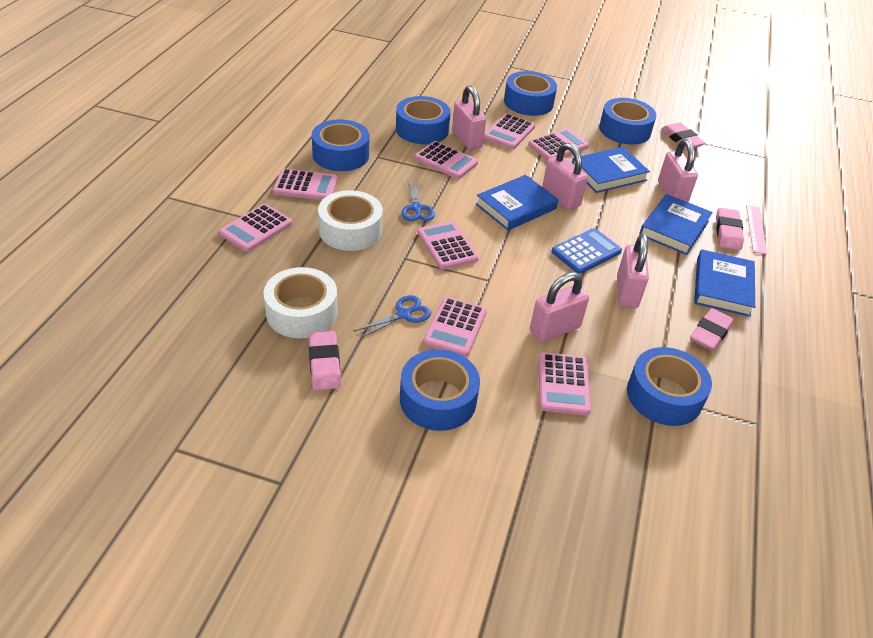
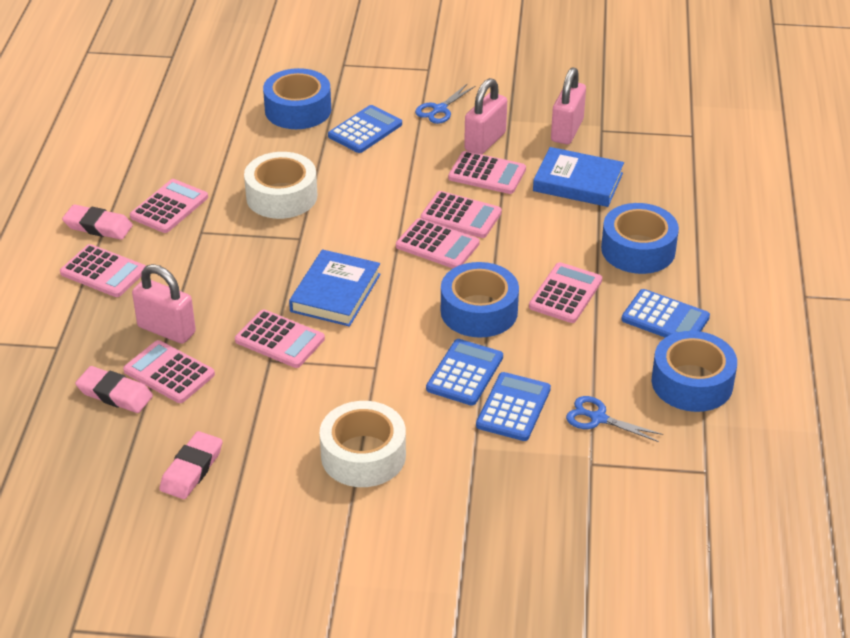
blue book: 4 -> 2
blue calculator: 1 -> 4
blue tape: 6 -> 4
pink eraser: 4 -> 3
pink padlock: 5 -> 3
pink ruler: 1 -> 0

